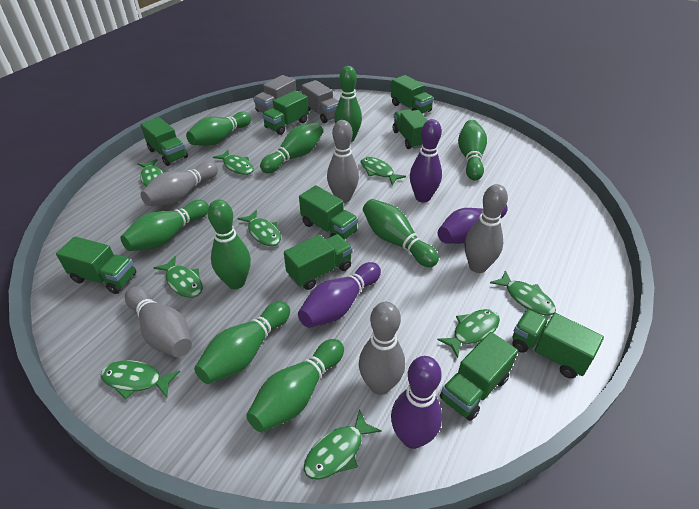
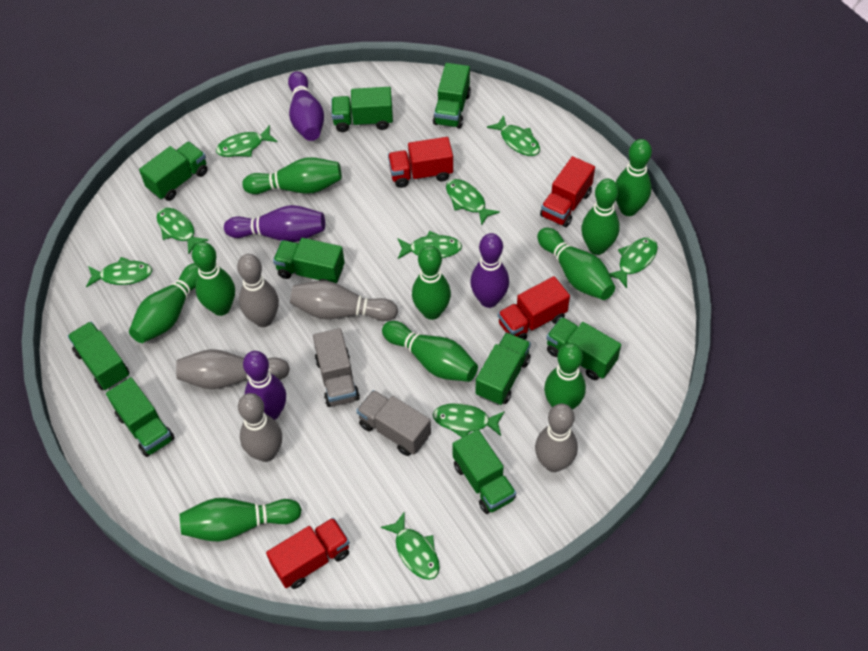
green bowling pin: 9 -> 10
red truck: 0 -> 4

